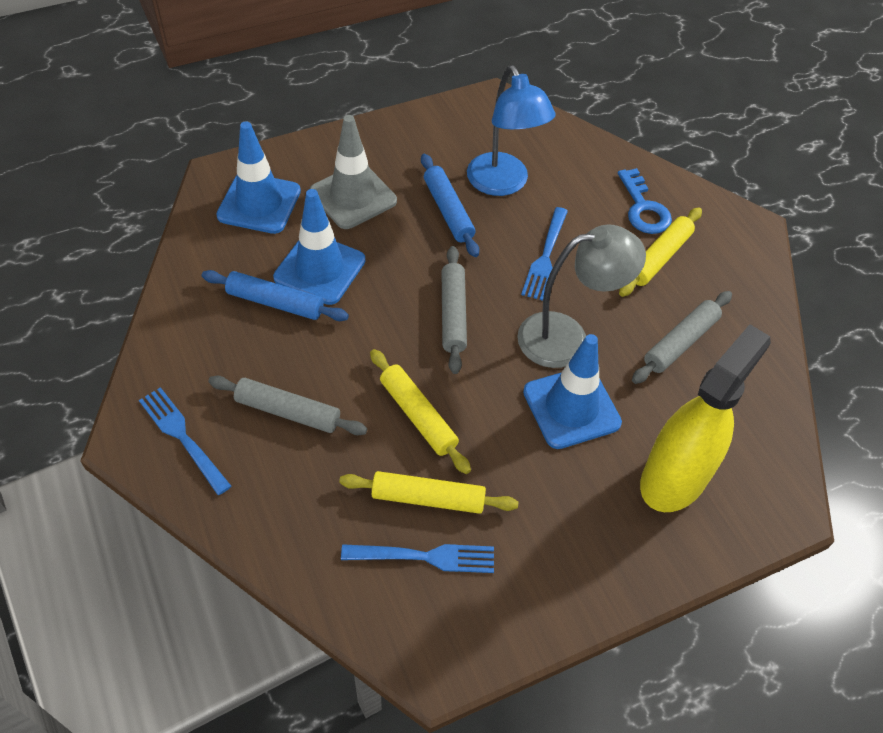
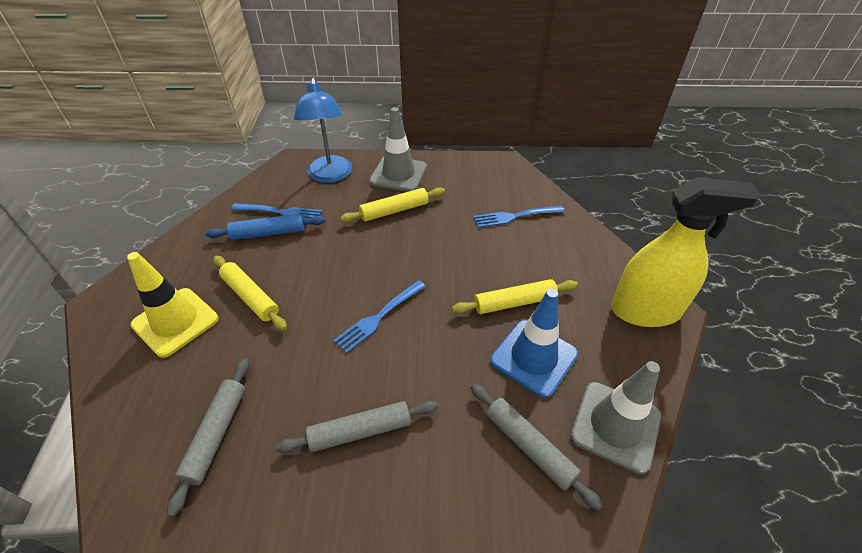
blue key: 1 -> 0
blue rolling pin: 2 -> 1
blue traffic cone: 3 -> 1
grey lamp: 1 -> 0
grey traffic cone: 1 -> 2
yellow traffic cone: 0 -> 1

